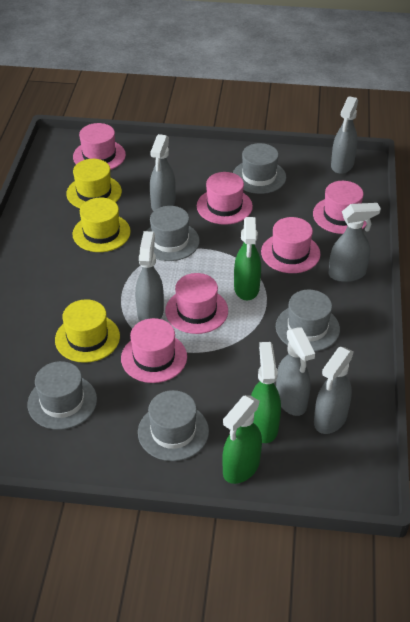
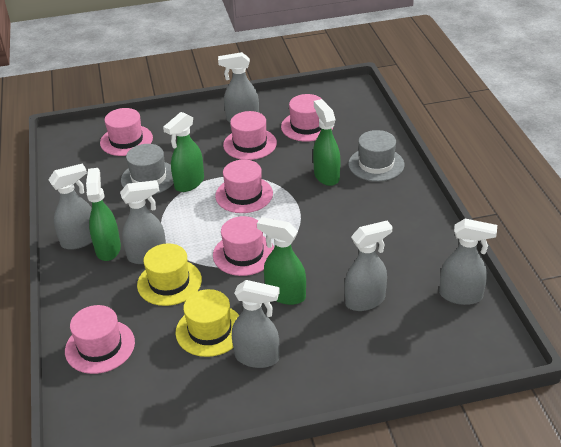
green spray bottle: 3 -> 4
grey hat: 5 -> 2
yellow hat: 3 -> 2

